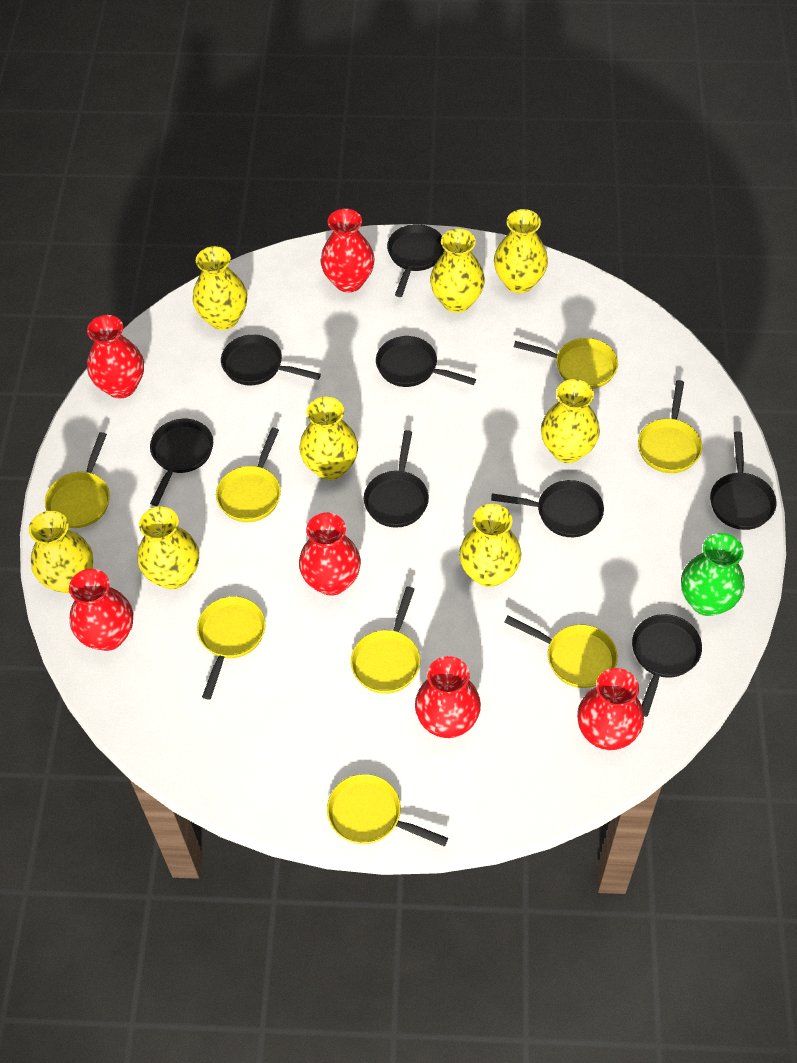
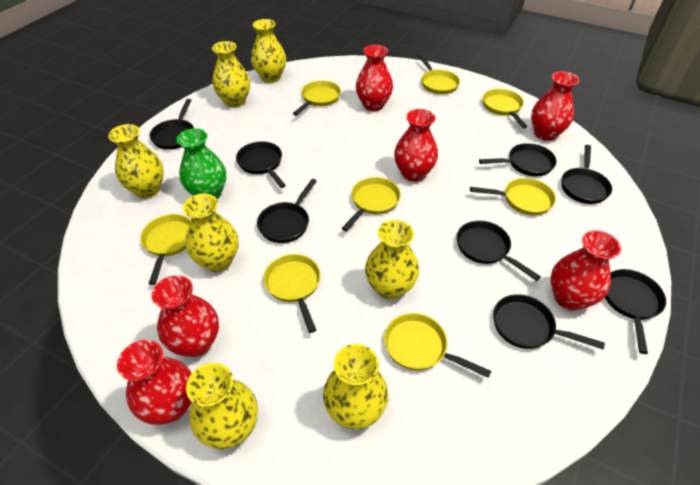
yellow vase: 8 -> 7

